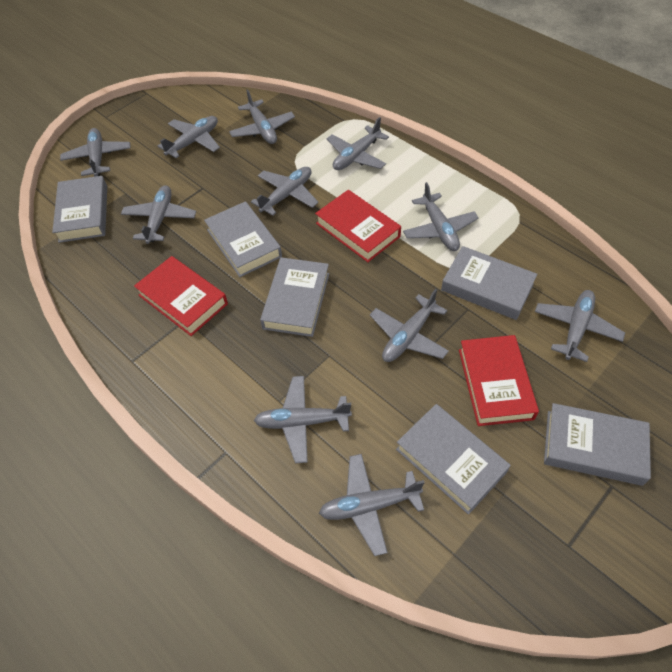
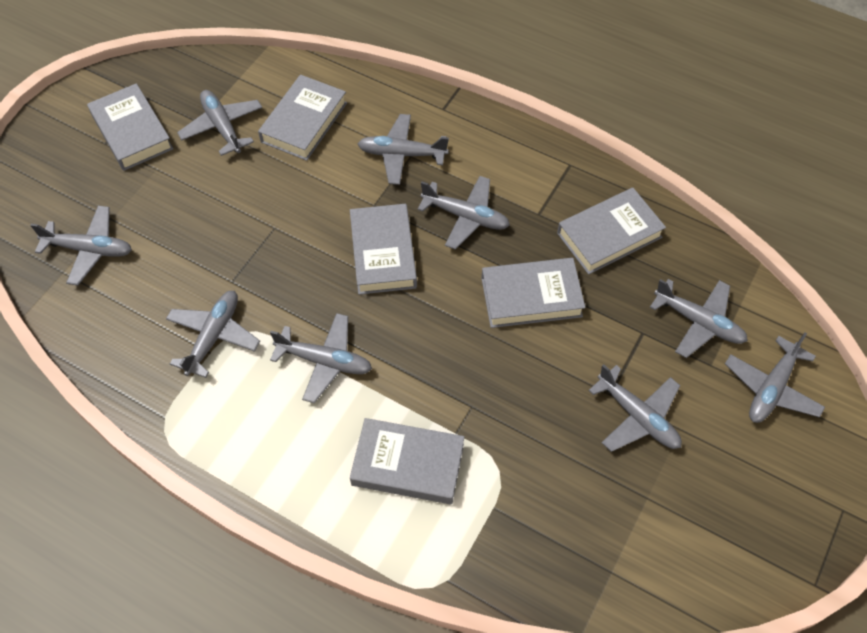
grey plane: 11 -> 9
red book: 3 -> 0

